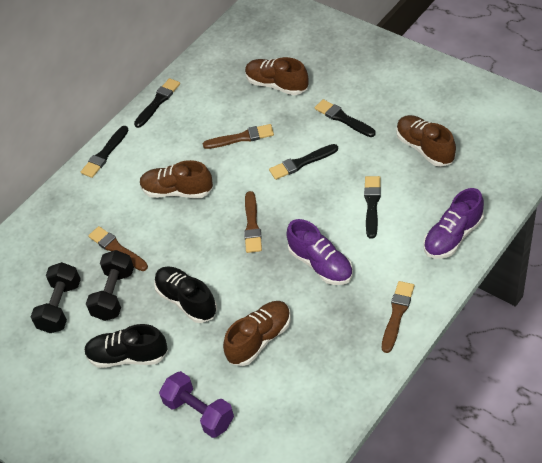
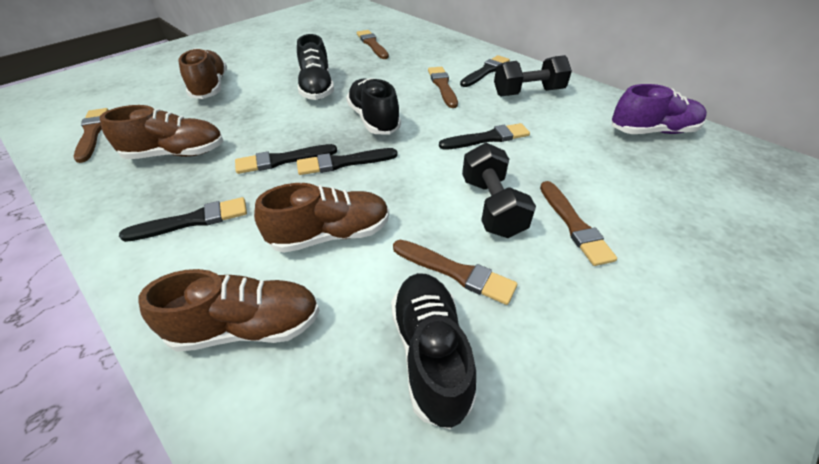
black shoe: 2 -> 3
brown brush: 4 -> 5
purple dumbbell: 1 -> 0
purple shoe: 2 -> 1

